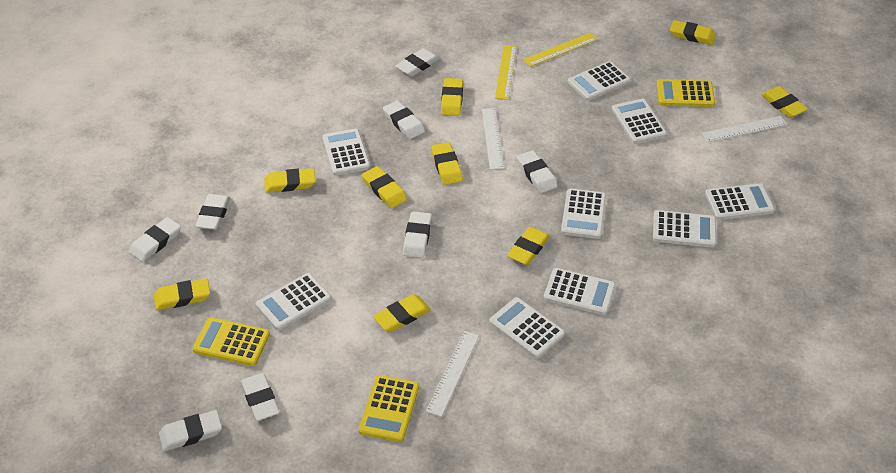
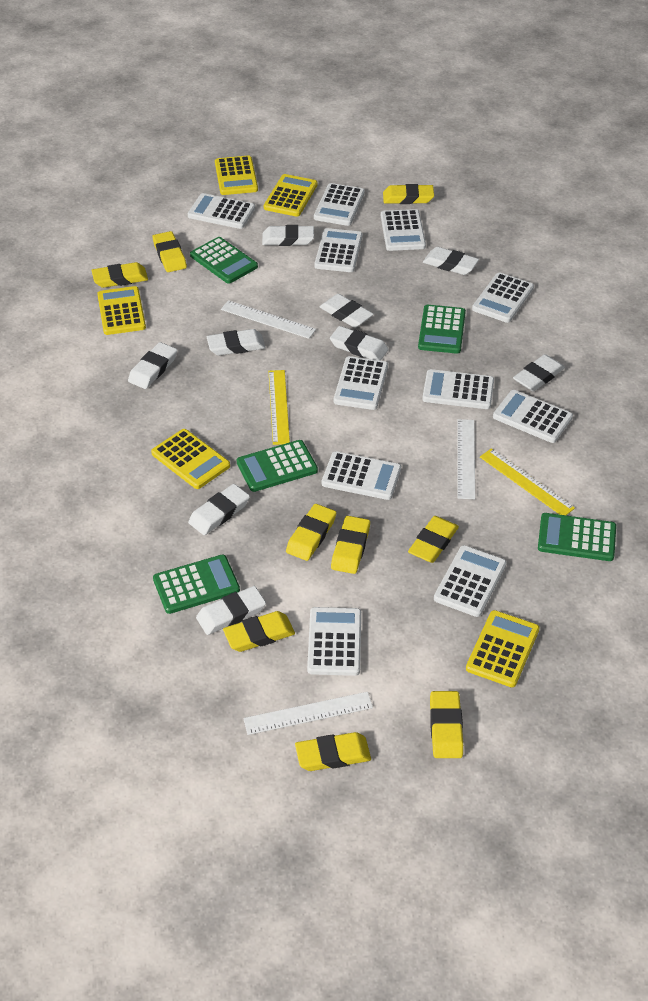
green calculator: 0 -> 5
white calculator: 9 -> 11
white eraser: 8 -> 9
yellow calculator: 3 -> 5

